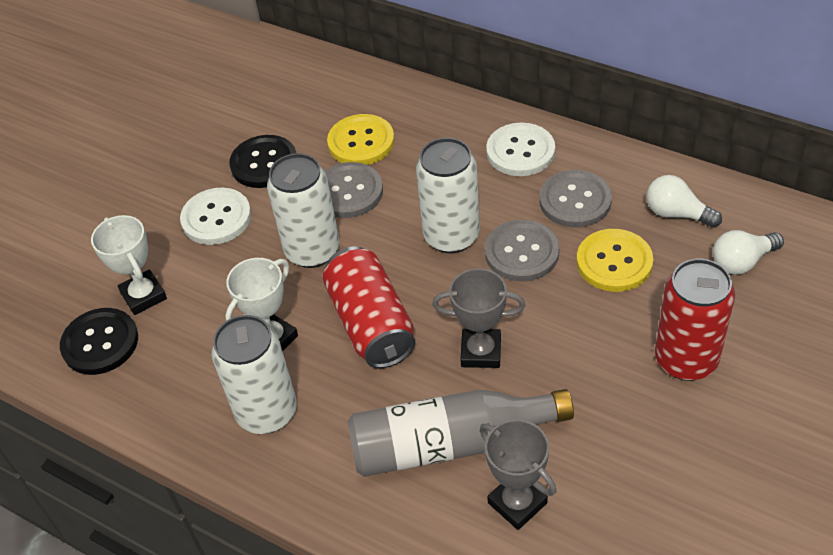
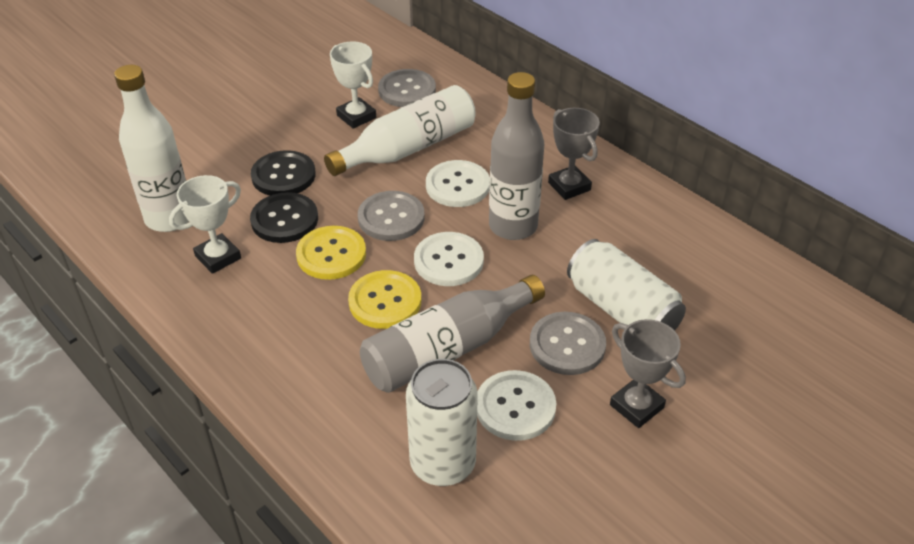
grey bottle: 1 -> 2
red can: 2 -> 0
white bottle: 0 -> 2
white button: 2 -> 3
white can: 3 -> 2
white light bulb: 2 -> 0

